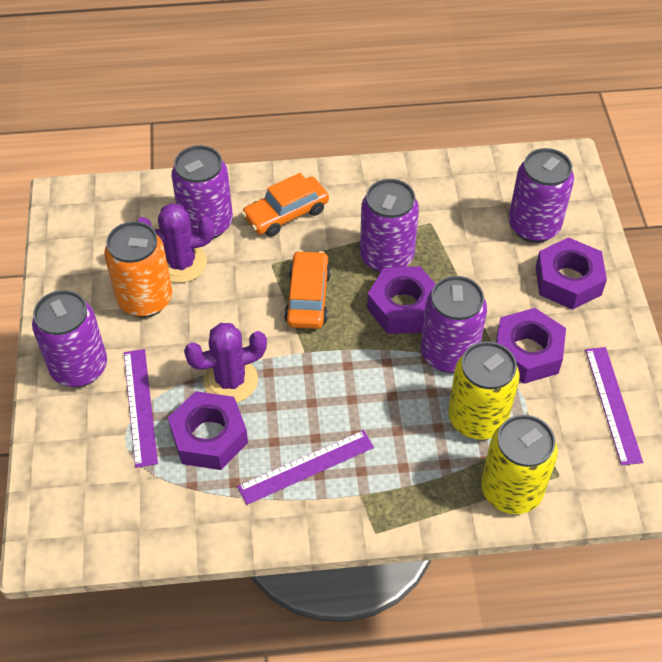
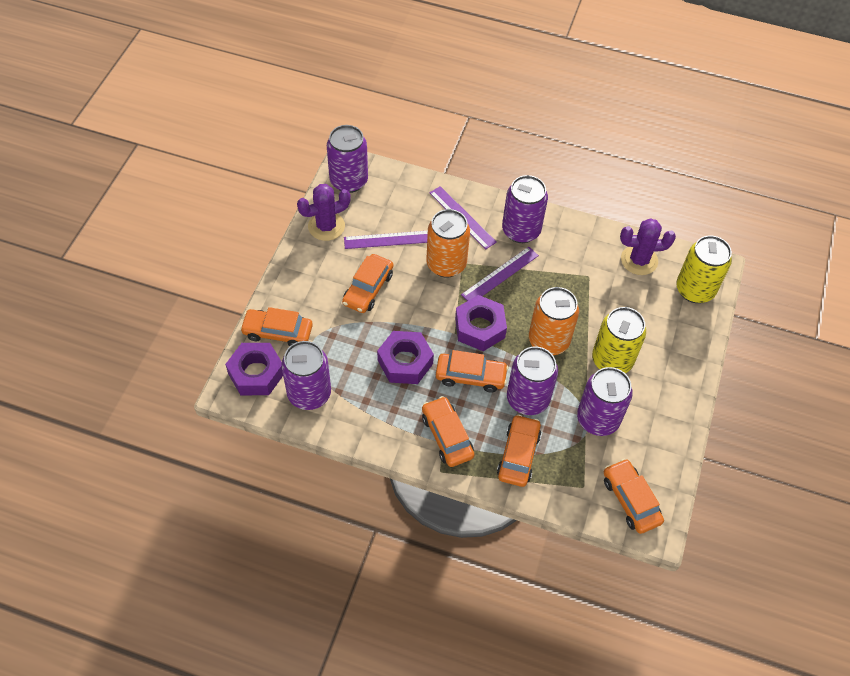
orange can: 1 -> 2
orange car: 2 -> 6
purple nut: 4 -> 3

